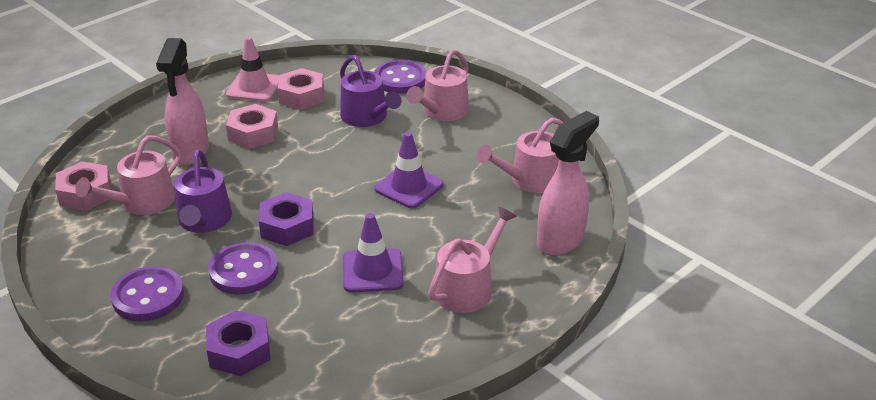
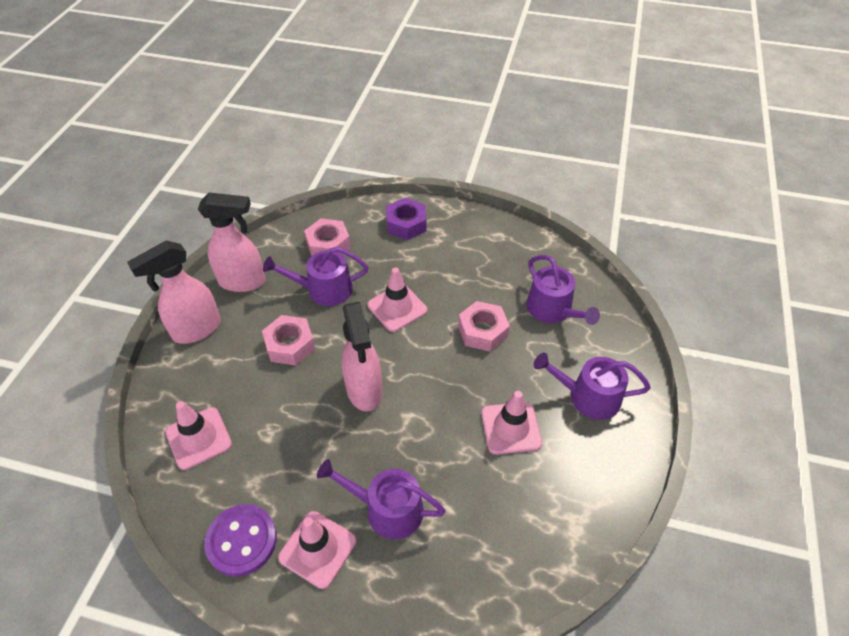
pink spray bottle: 2 -> 3
pink traffic cone: 1 -> 4
pink watering can: 4 -> 0
purple button: 3 -> 1
purple nut: 2 -> 1
purple traffic cone: 2 -> 0
purple watering can: 2 -> 4

